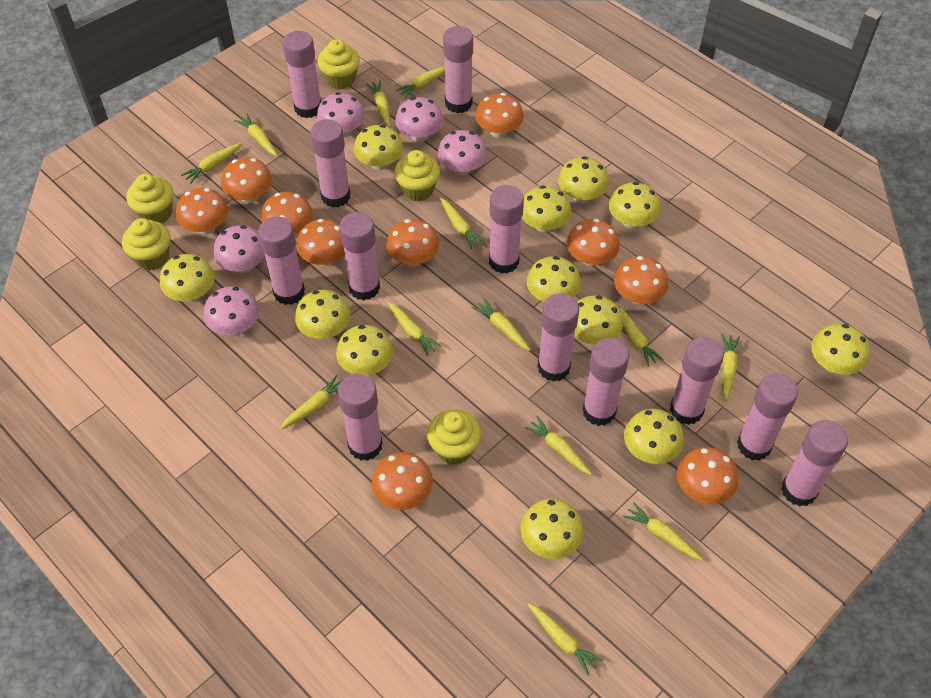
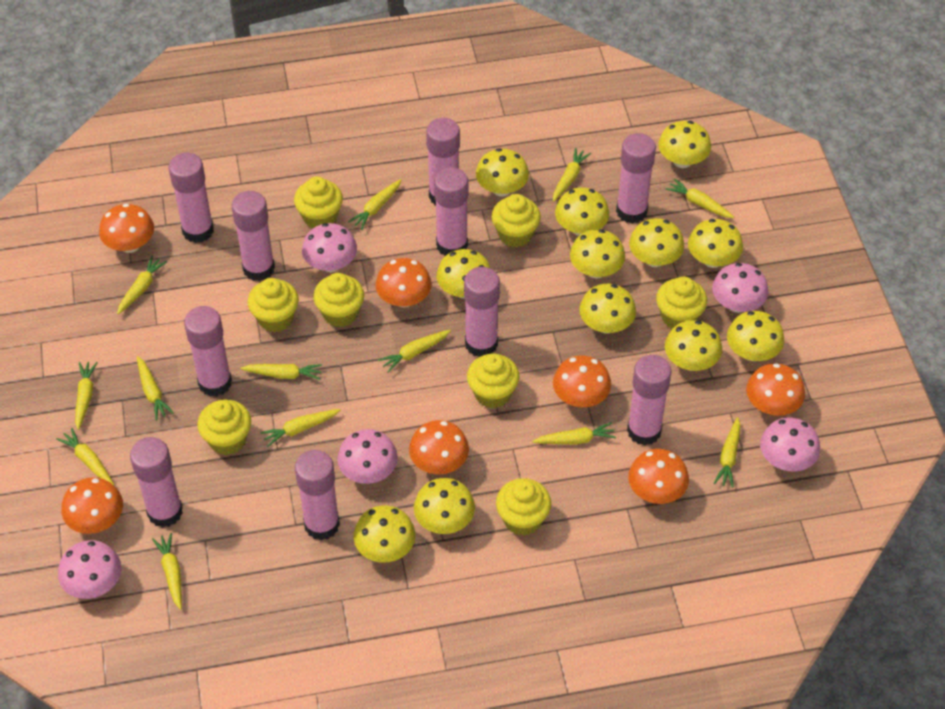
orange mushroom: 10 -> 7
pink glue stick: 12 -> 10
yellow cupcake: 5 -> 8

